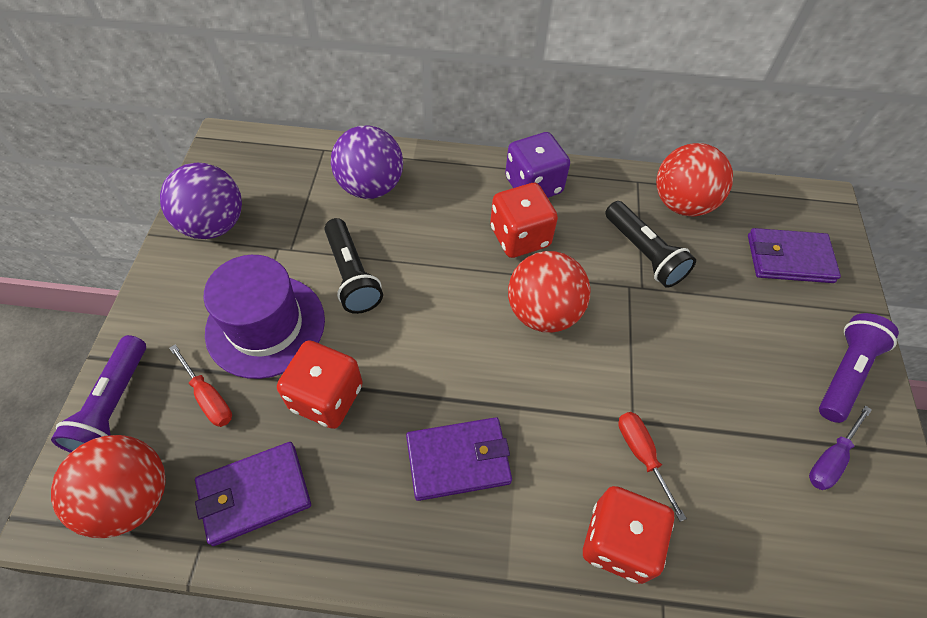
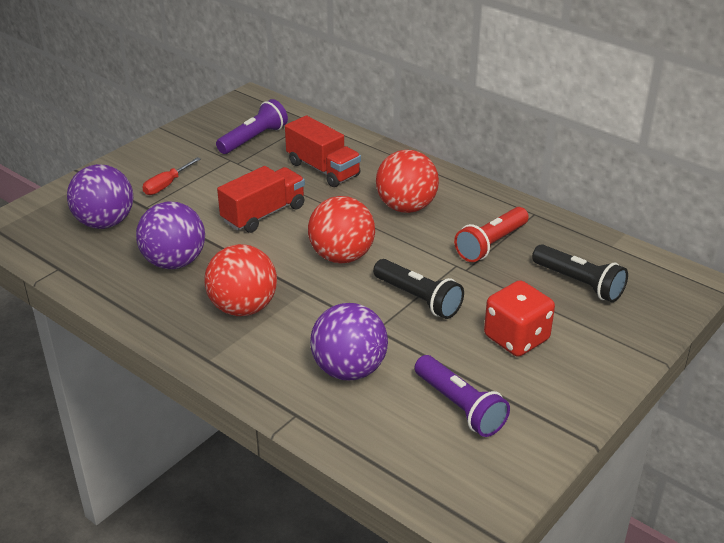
purple ball: 2 -> 3
purple dice: 1 -> 0
purple hat: 1 -> 0
purple screwdriver: 1 -> 0
purple wallet: 3 -> 0
red dice: 3 -> 1
red flashlight: 0 -> 1
red screwdriver: 2 -> 1
red truck: 0 -> 2

